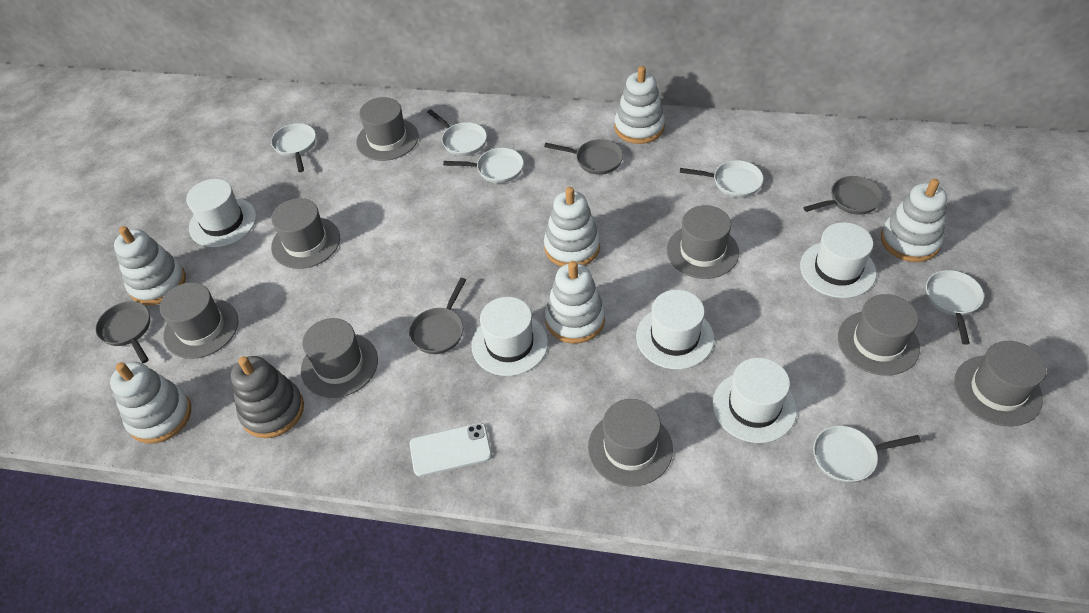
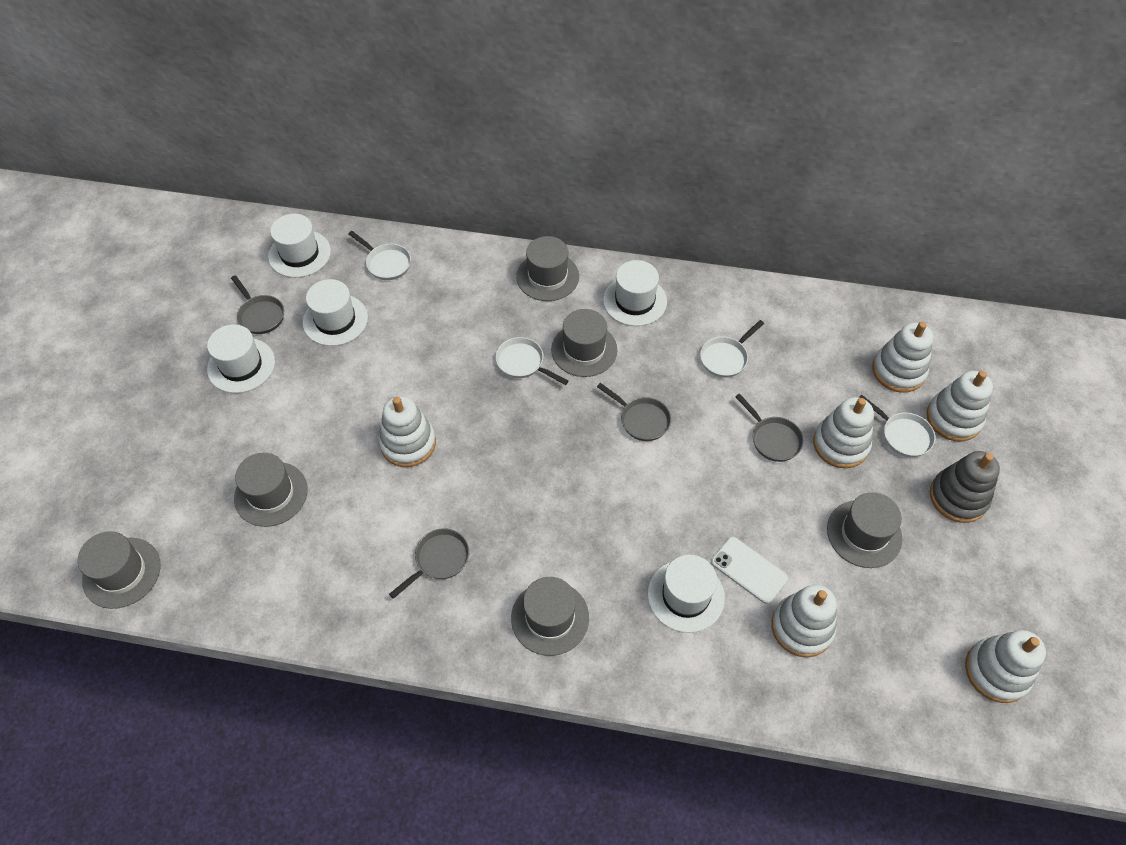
grey hat: 8 -> 6
white pan: 6 -> 4

